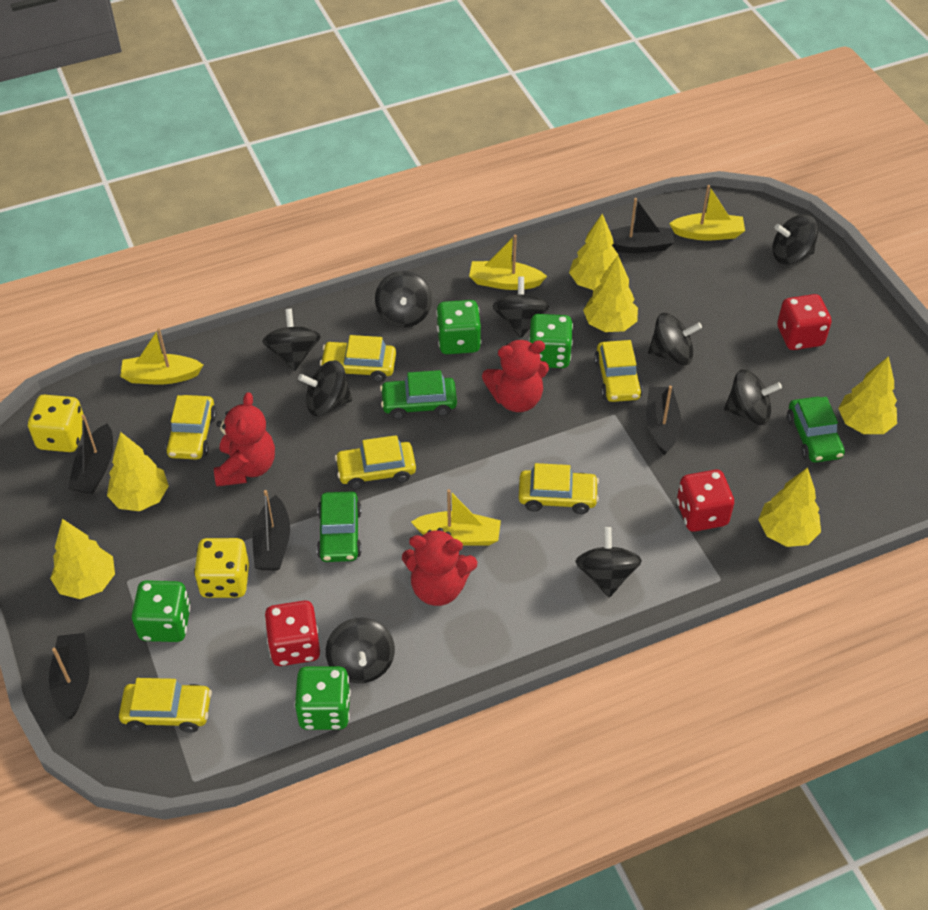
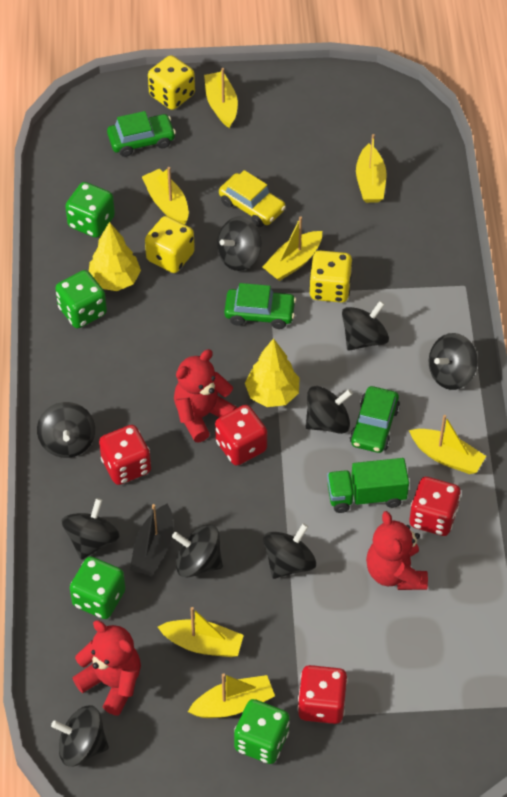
black boat: 5 -> 1
green truck: 0 -> 1
red dice: 3 -> 4
yellow boat: 4 -> 7
yellow car: 6 -> 1
yellow dice: 2 -> 3
yellow tree: 6 -> 2

